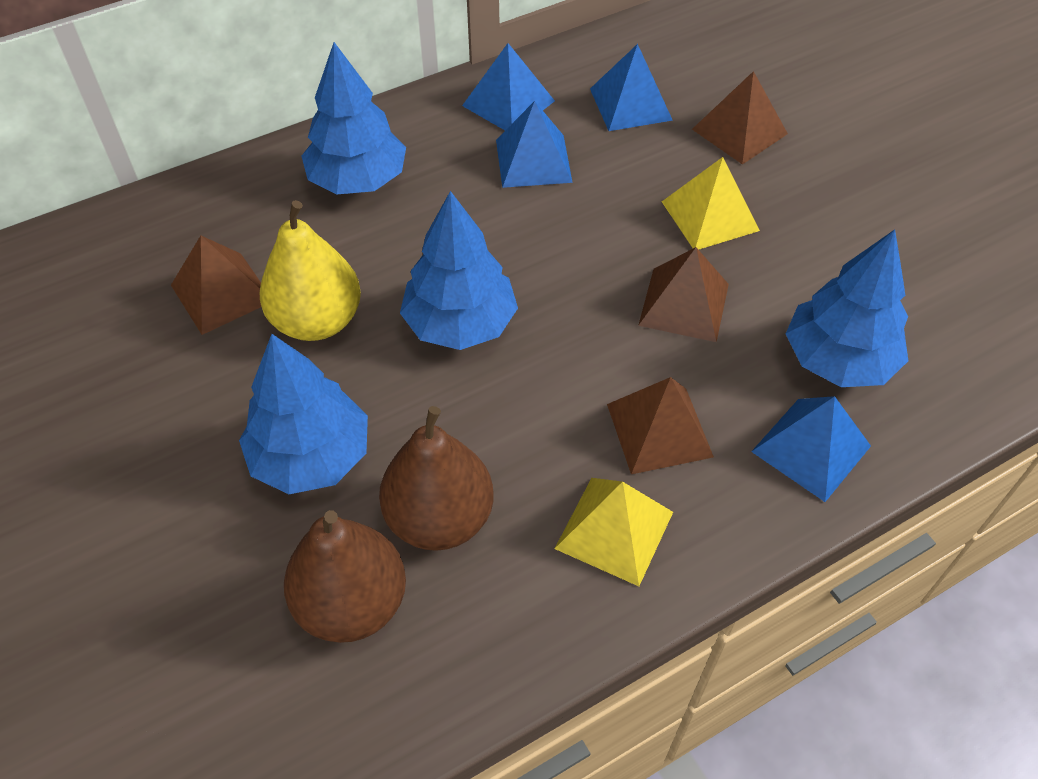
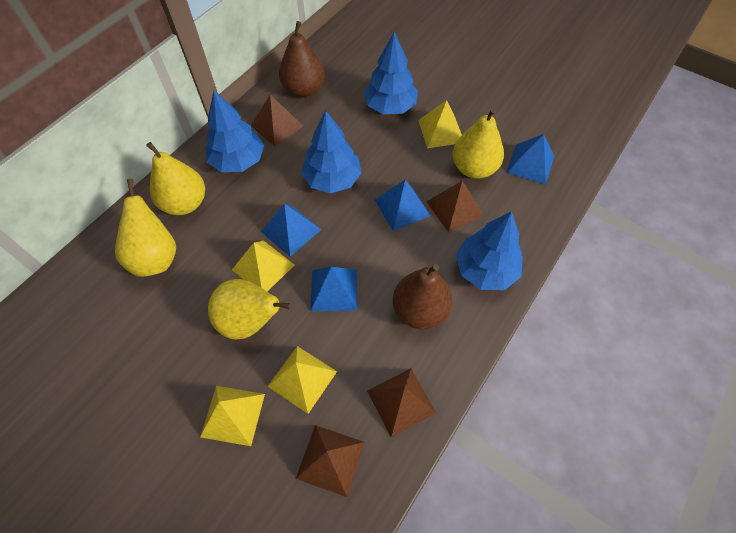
yellow pear: 1 -> 4
yellow pyramid: 2 -> 4

